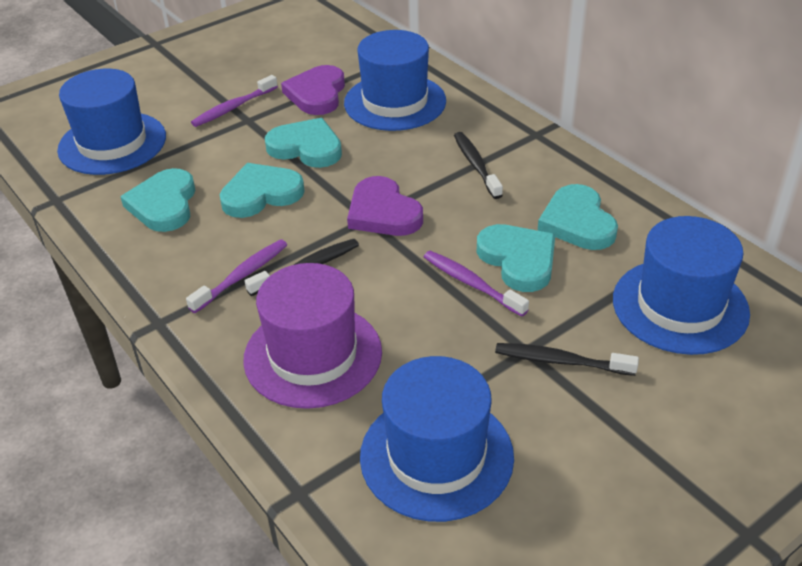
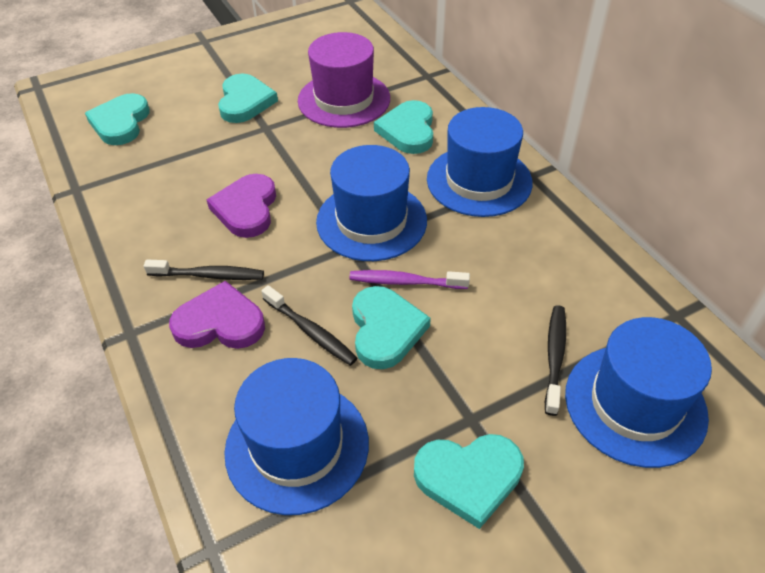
purple toothbrush: 3 -> 1

